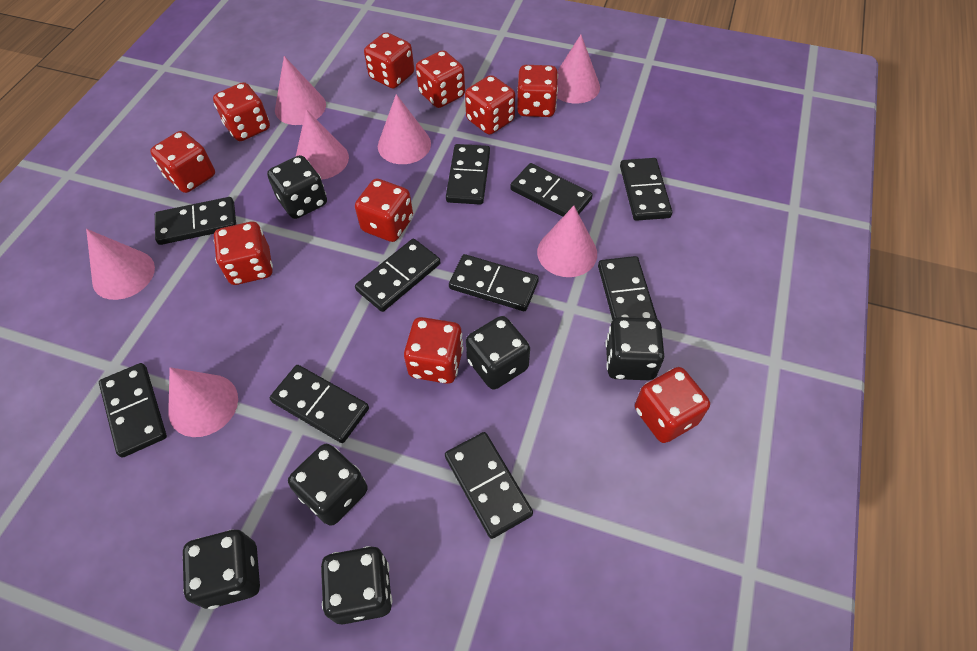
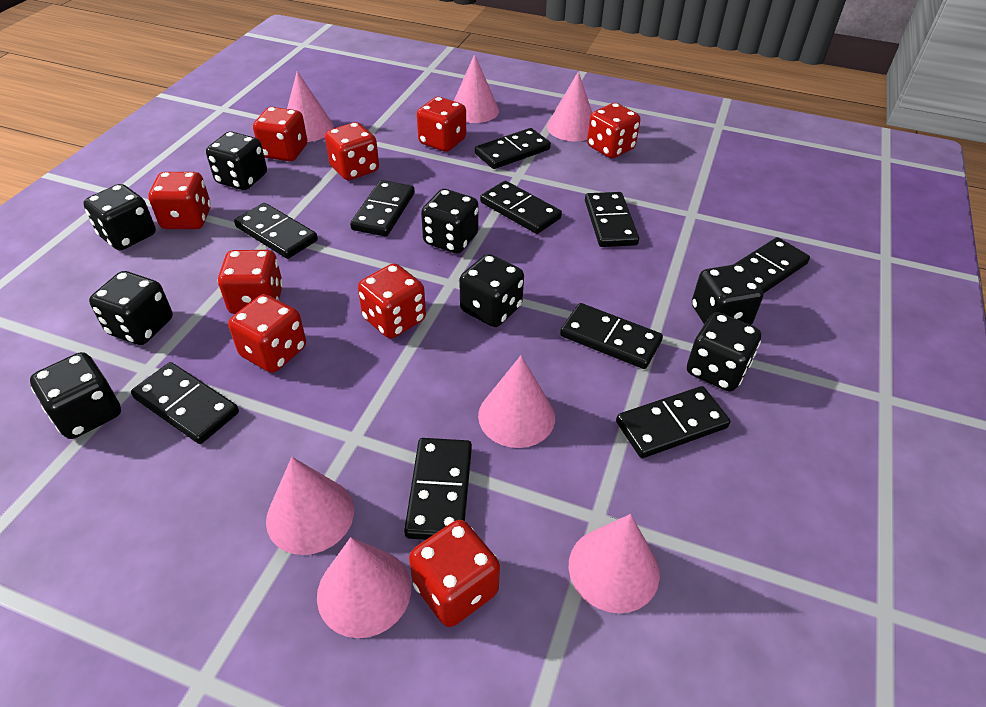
black dice: 6 -> 8
red dice: 10 -> 9

